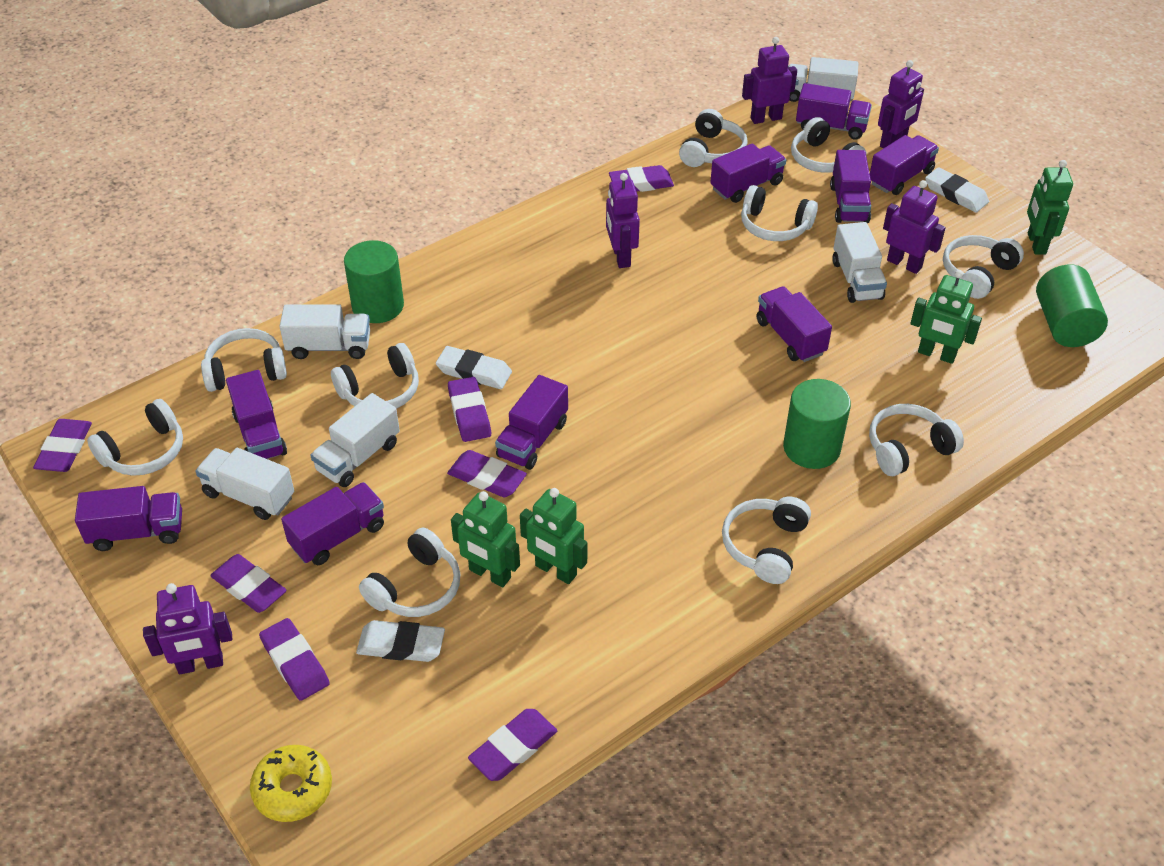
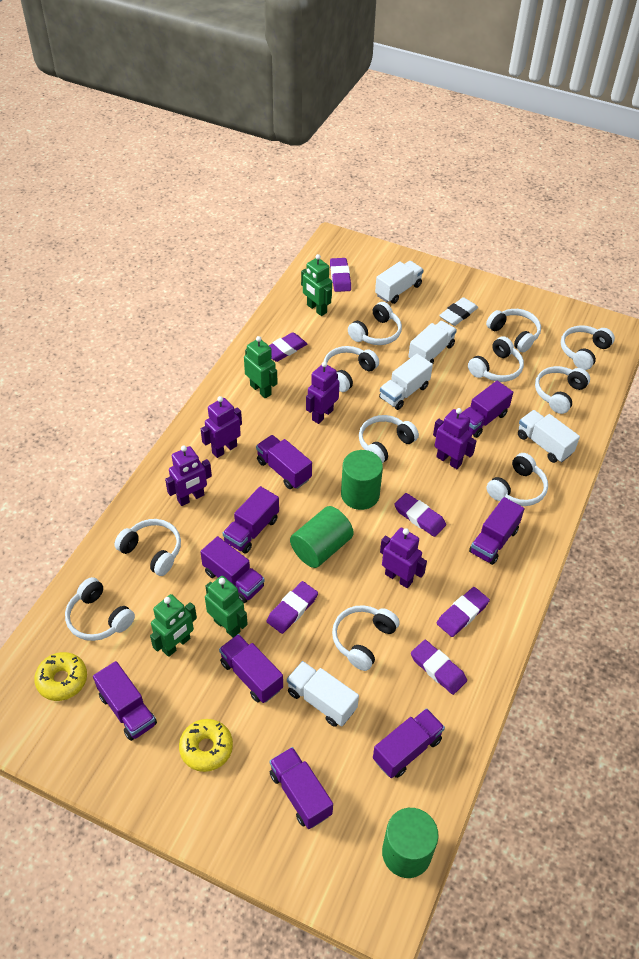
purple eraser: 7 -> 6
white eraser: 3 -> 1
white headphones: 10 -> 11
yellow donut: 1 -> 2

